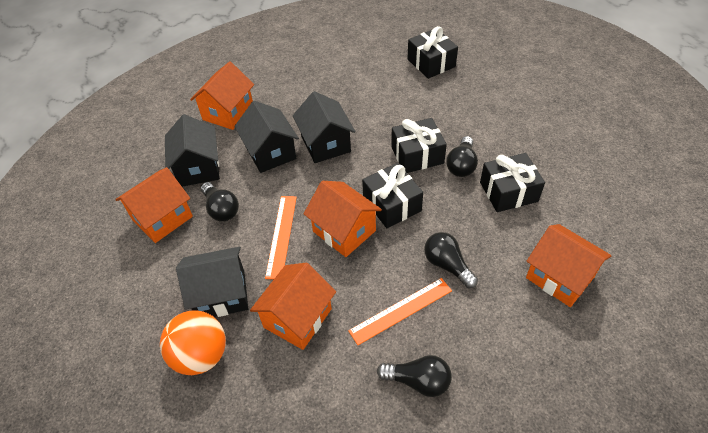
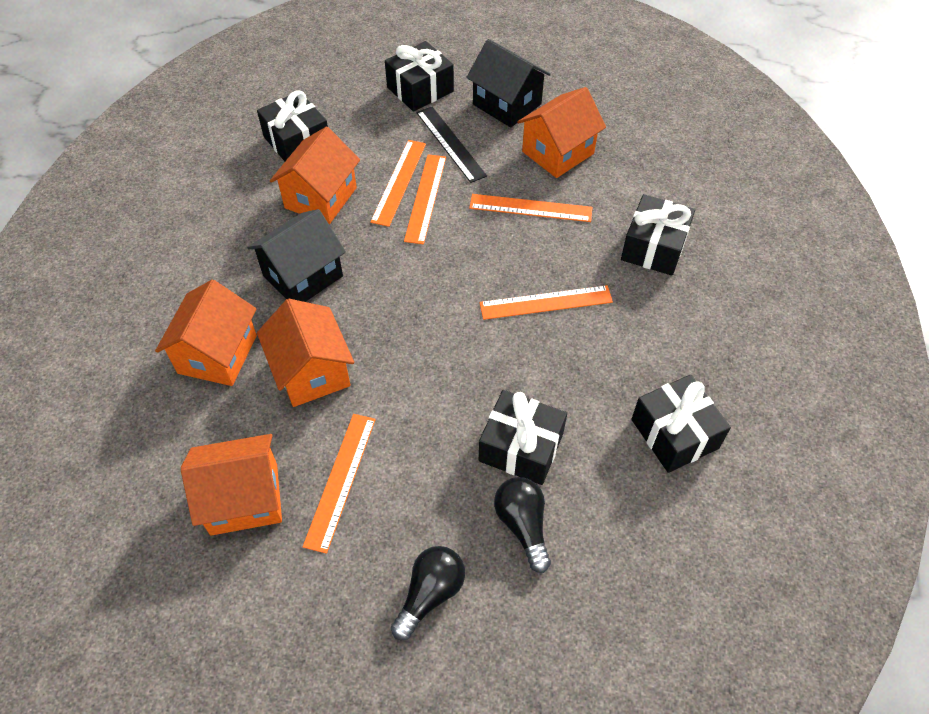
black gift: 4 -> 5
black house: 4 -> 2
black light bulb: 4 -> 2
black ruler: 0 -> 1
orange ball: 1 -> 0
orange ruler: 2 -> 5

